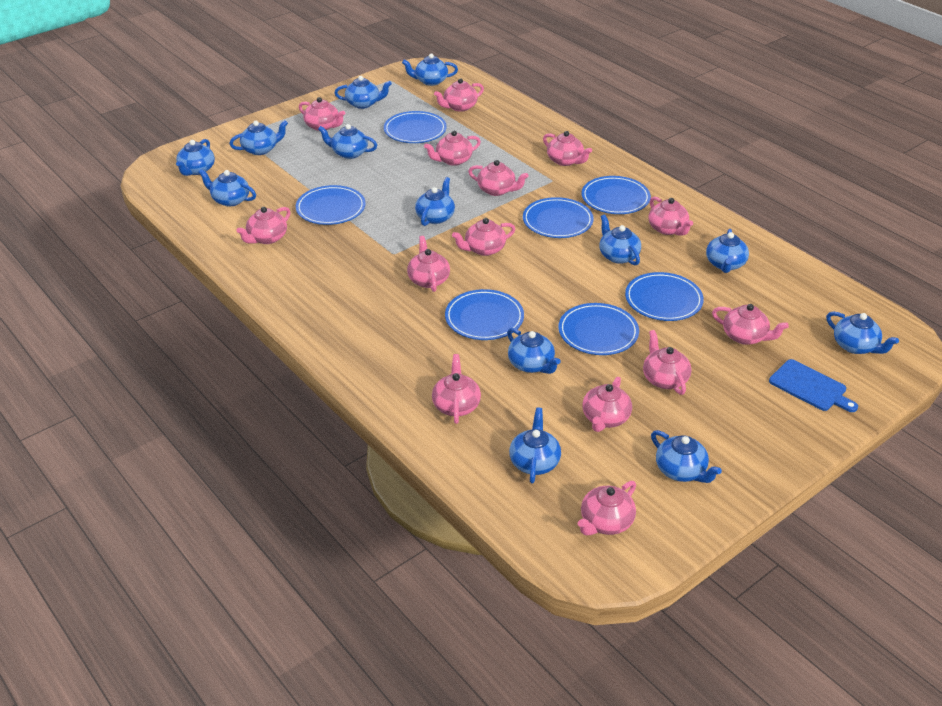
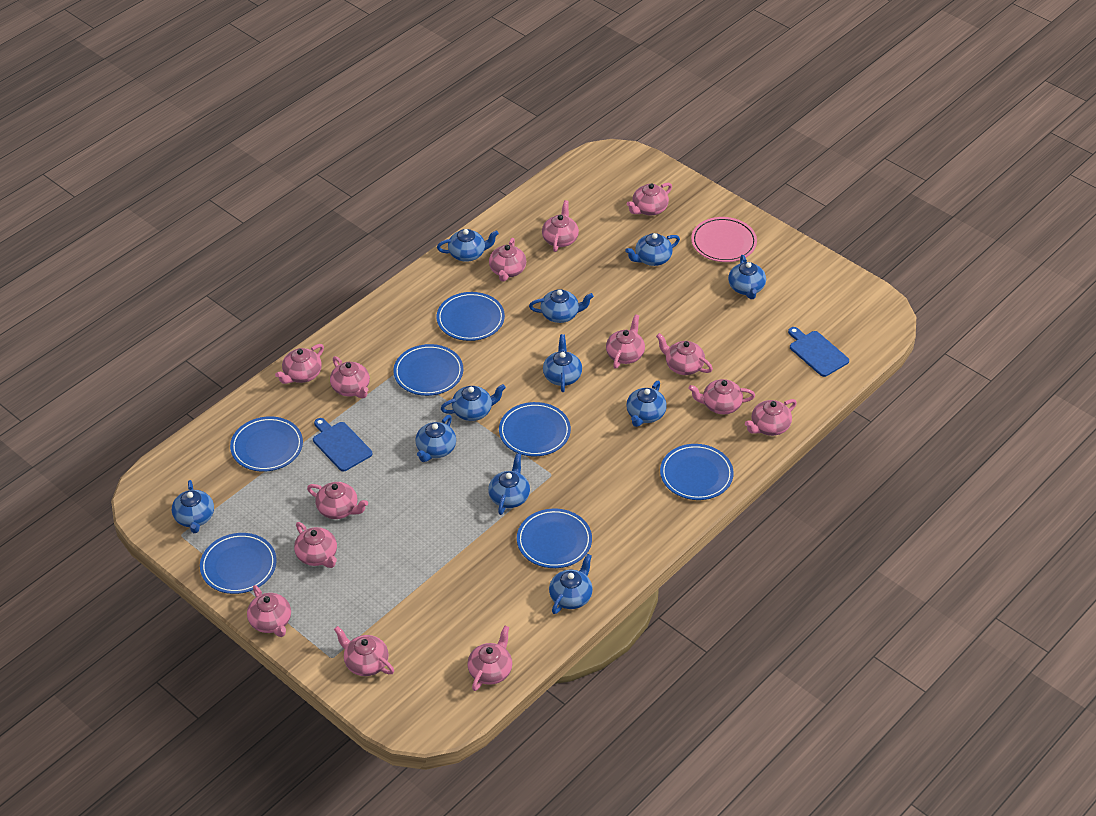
blue cutting board: 1 -> 2
blue teapot: 13 -> 11
pink plate: 0 -> 1

